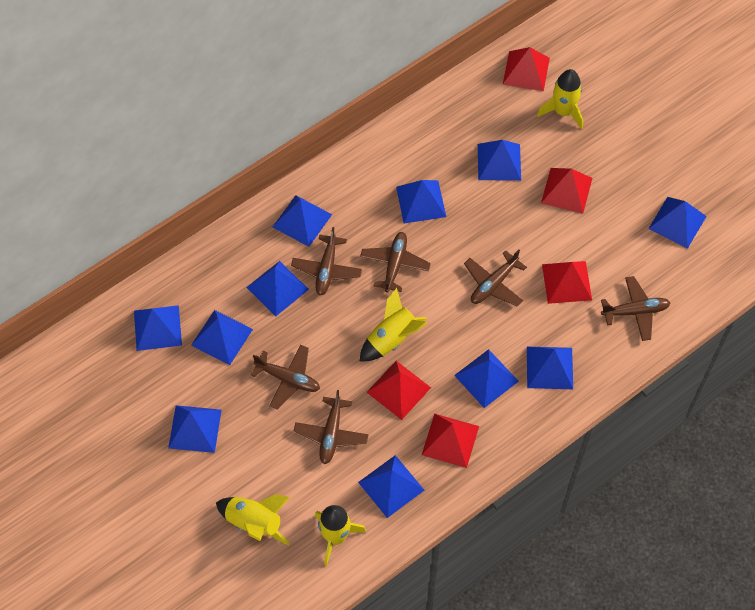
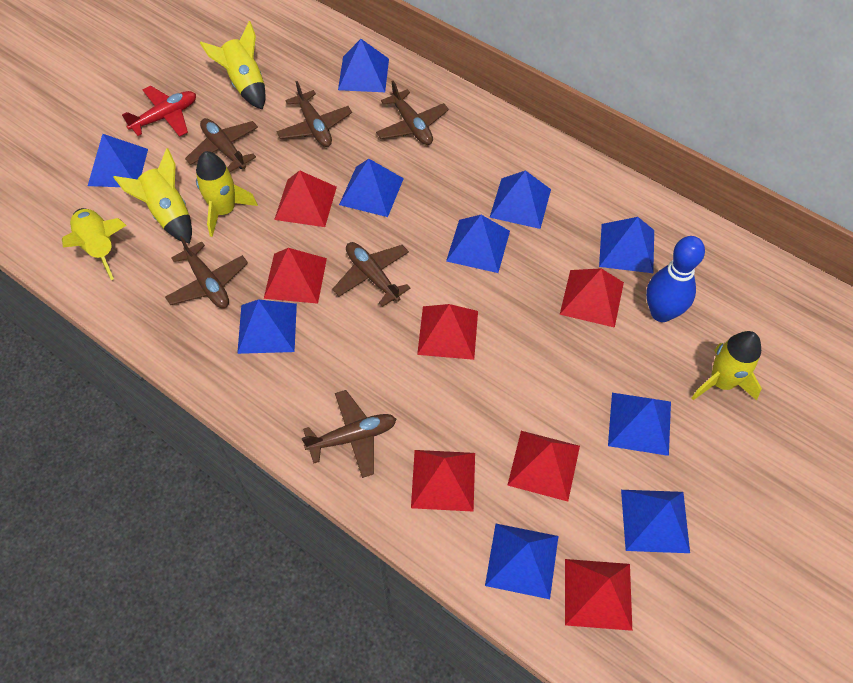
blue bowling pin: 0 -> 1
blue pyramid: 11 -> 10
red plane: 0 -> 1
red pyramid: 5 -> 7
yellow rocket: 4 -> 5

